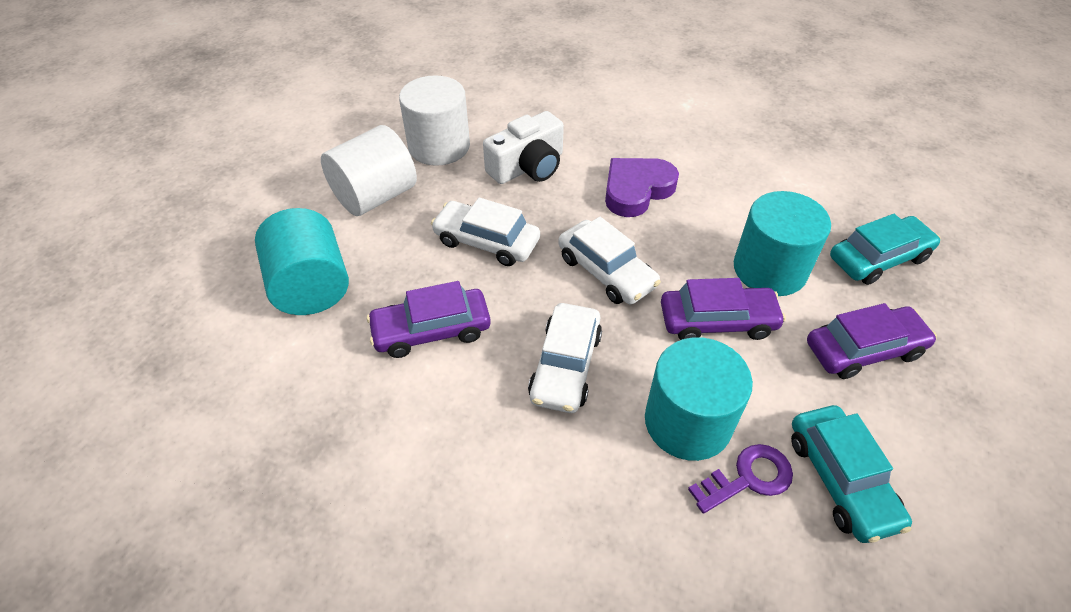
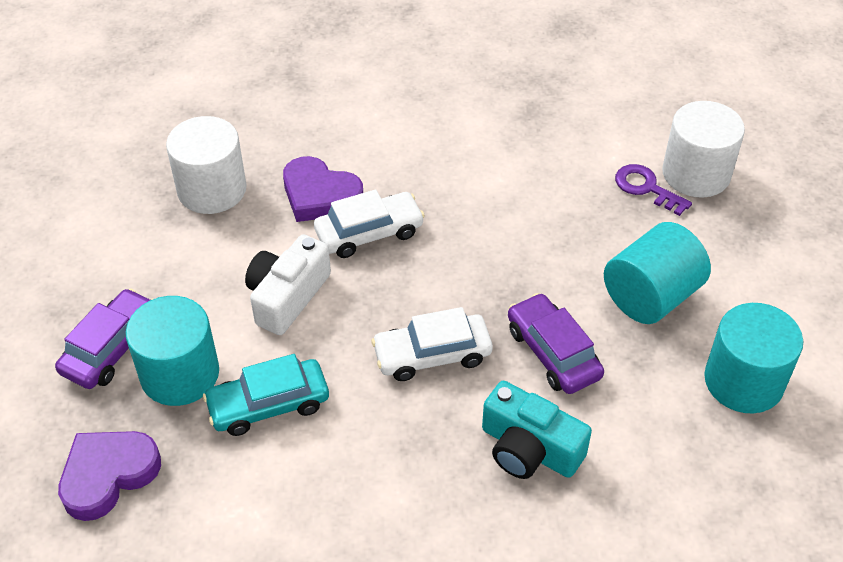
purple car: 3 -> 2
purple heart: 1 -> 2
turquoise camera: 0 -> 1
turquoise car: 2 -> 1
white car: 3 -> 2

